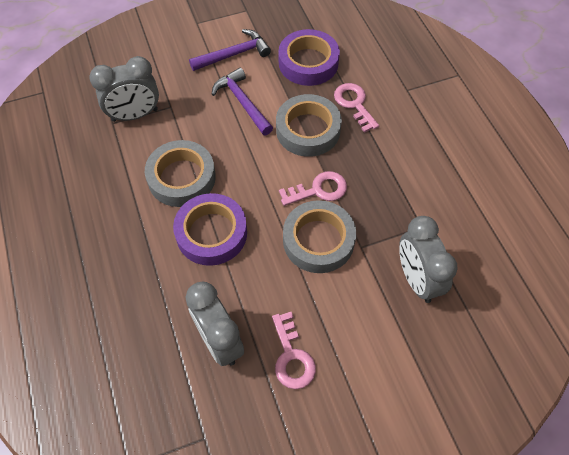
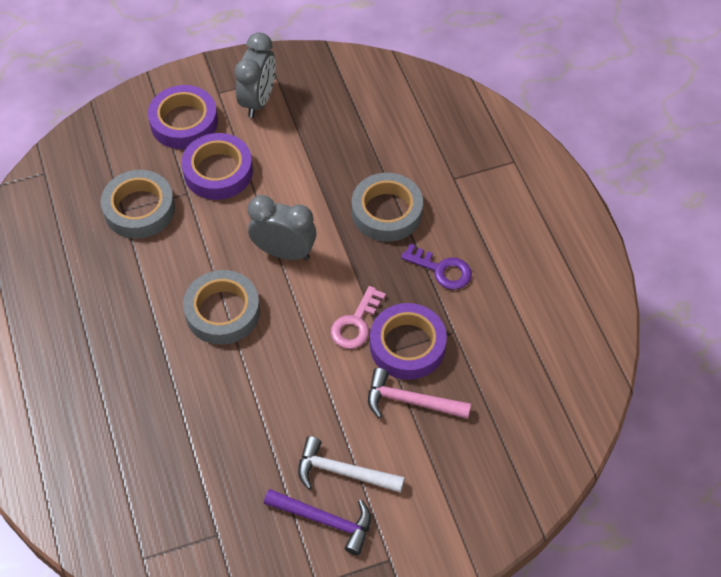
grey clock: 3 -> 2
pink hammer: 0 -> 1
pink key: 3 -> 1
purple hammer: 2 -> 1
purple key: 0 -> 1
purple tape: 2 -> 3
white hammer: 0 -> 1

